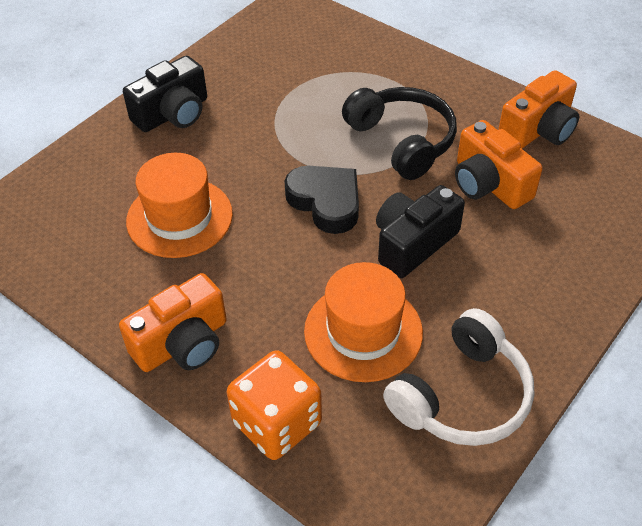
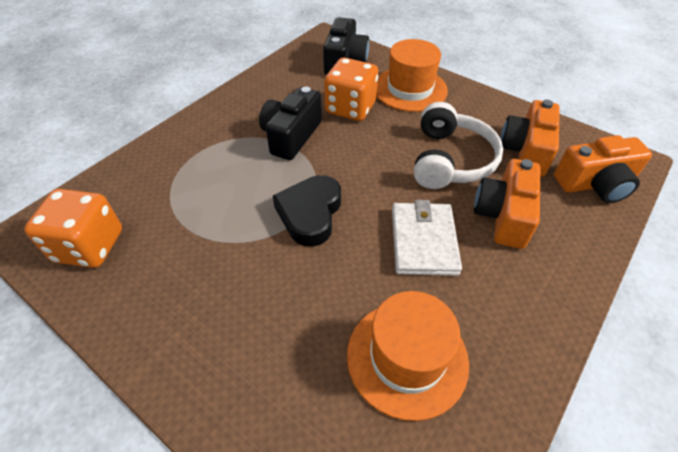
black headphones: 1 -> 0
orange dice: 1 -> 2
white wallet: 0 -> 1

